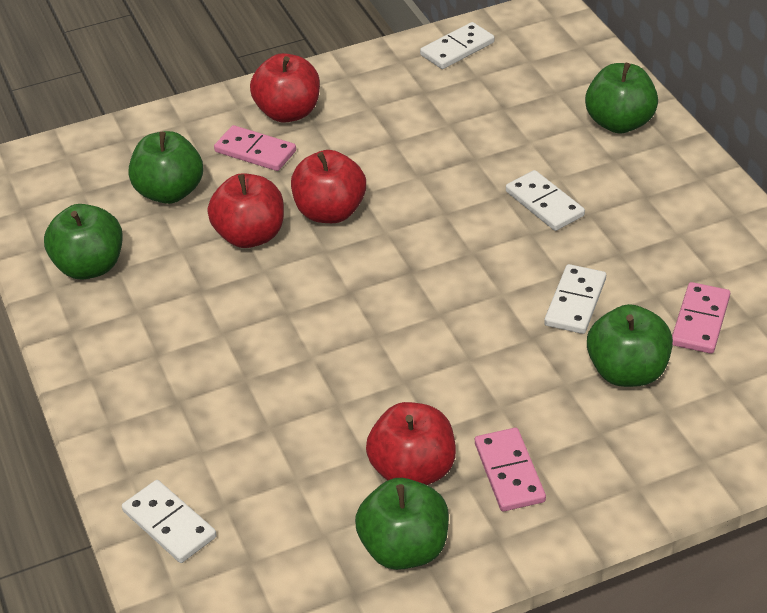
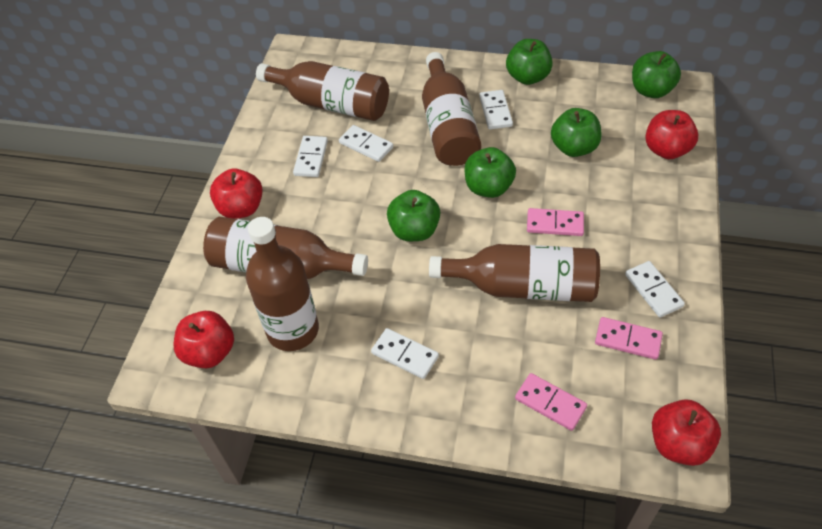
brown bottle: 0 -> 5
white domino: 4 -> 5

